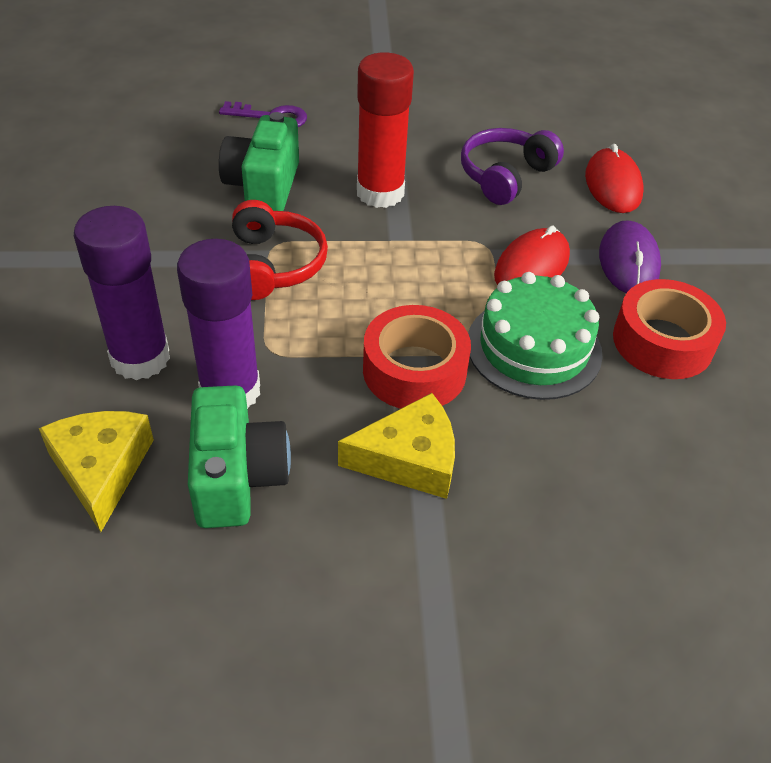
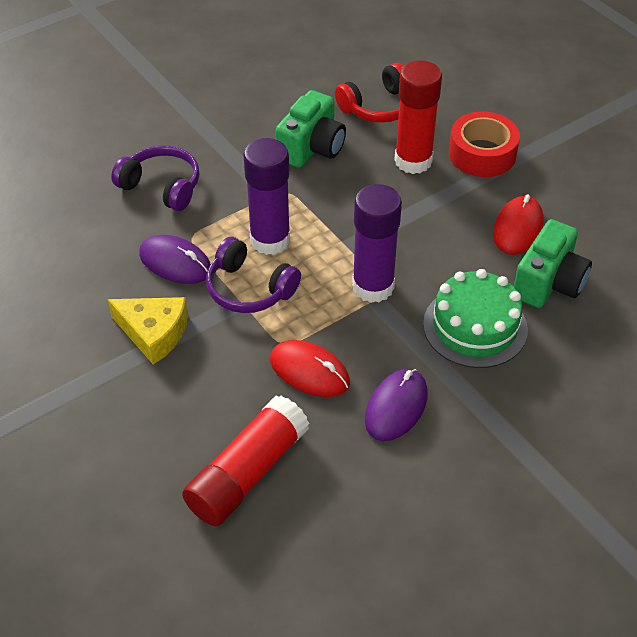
purple headphones: 1 -> 2
purple key: 1 -> 0
purple mouse: 1 -> 2
red glue stick: 1 -> 2
red tape: 2 -> 1
yellow cheese: 2 -> 1

